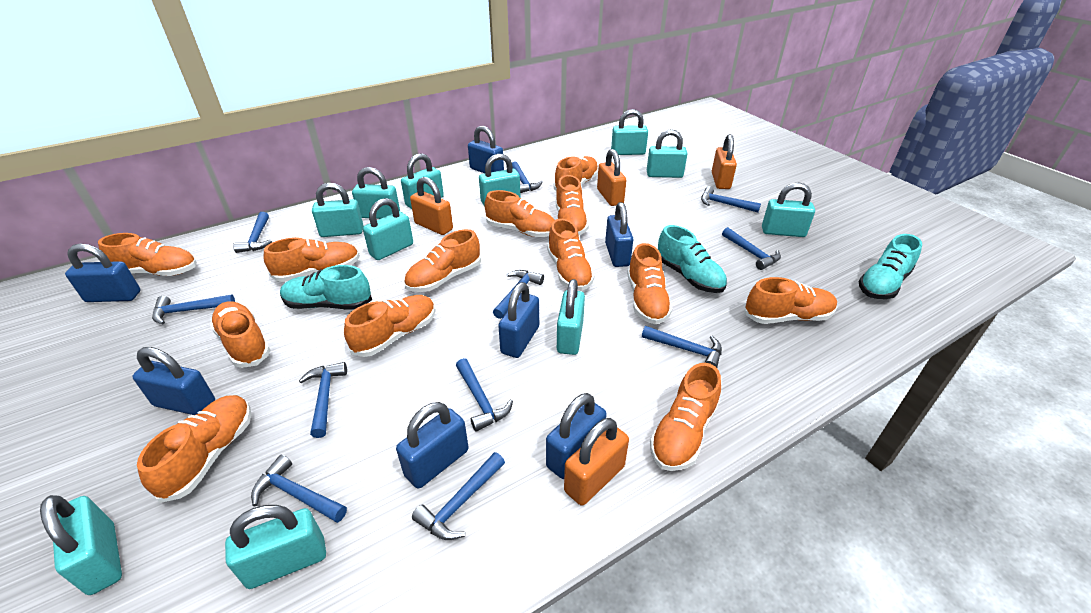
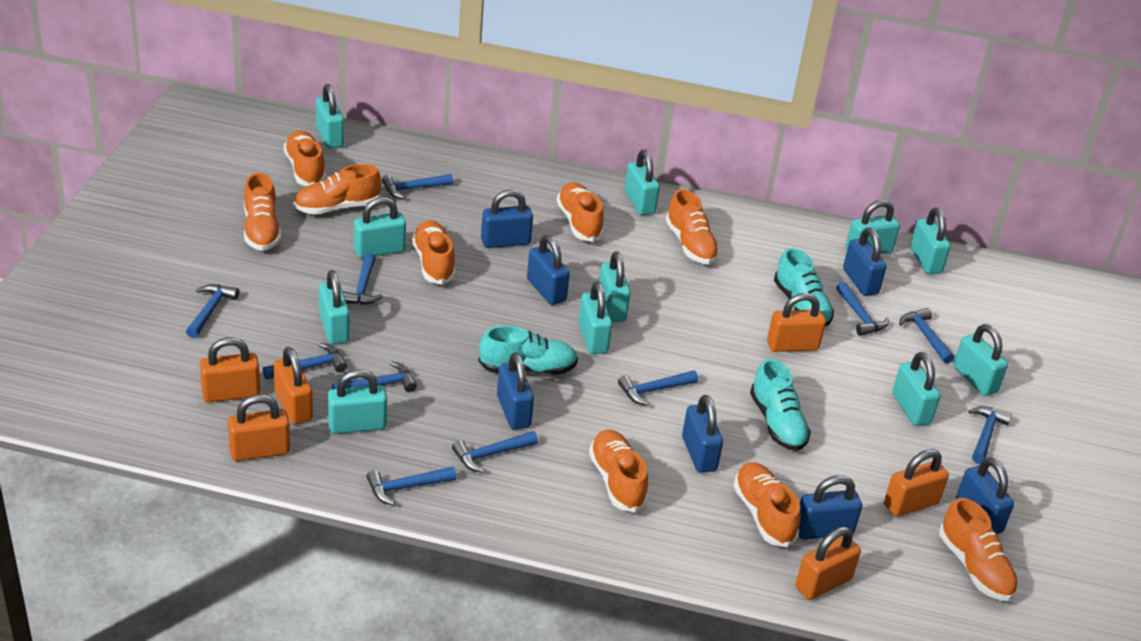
orange padlock: 4 -> 6
orange shoe: 13 -> 9

